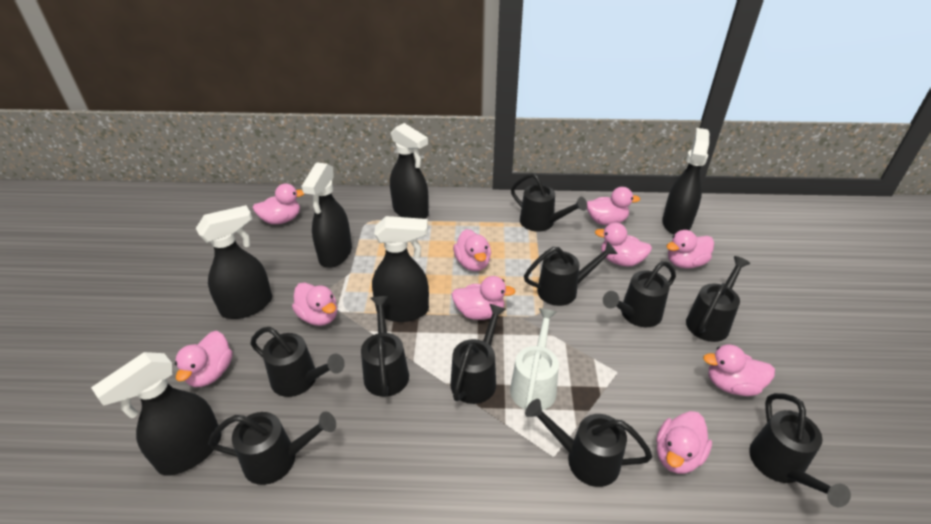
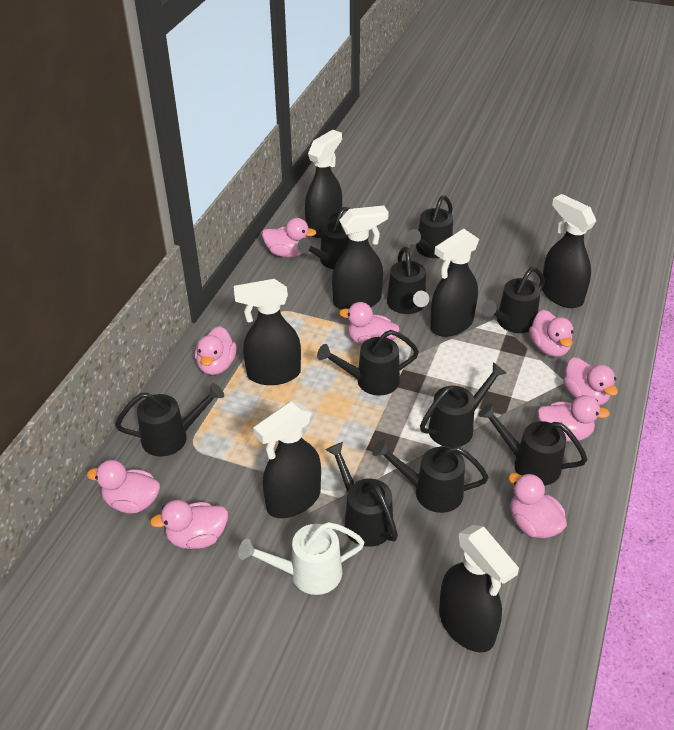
black spray bottle: 6 -> 7
pink duck: 10 -> 9

